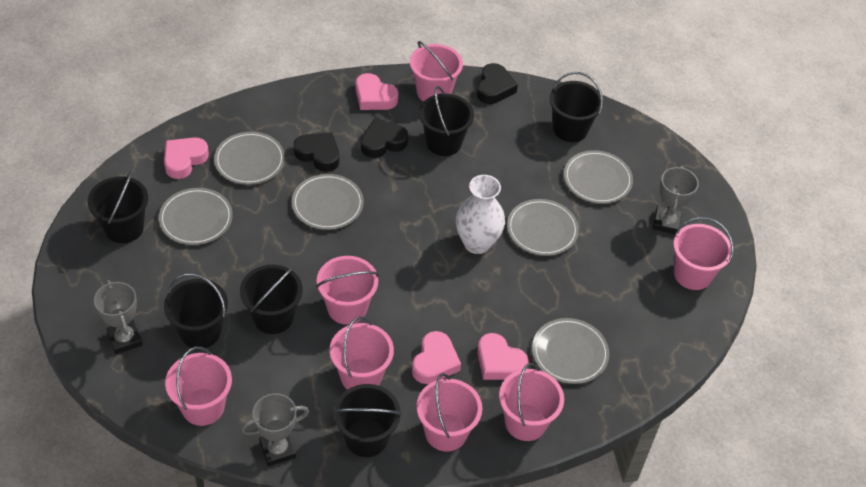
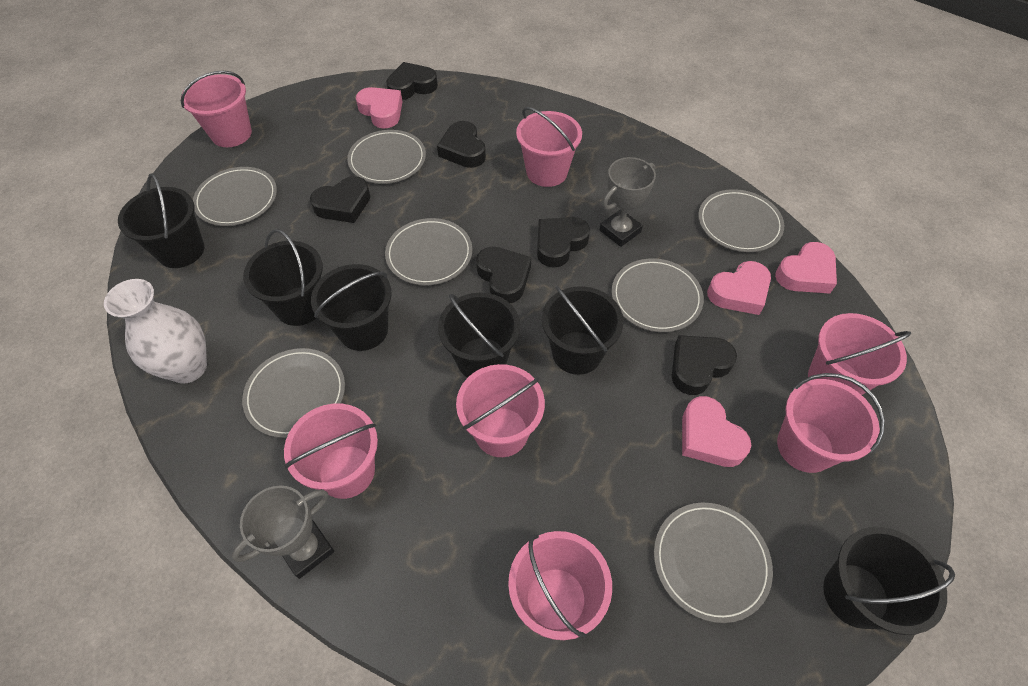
black heart: 3 -> 6
grey plate: 6 -> 7
grey trophy: 3 -> 2

